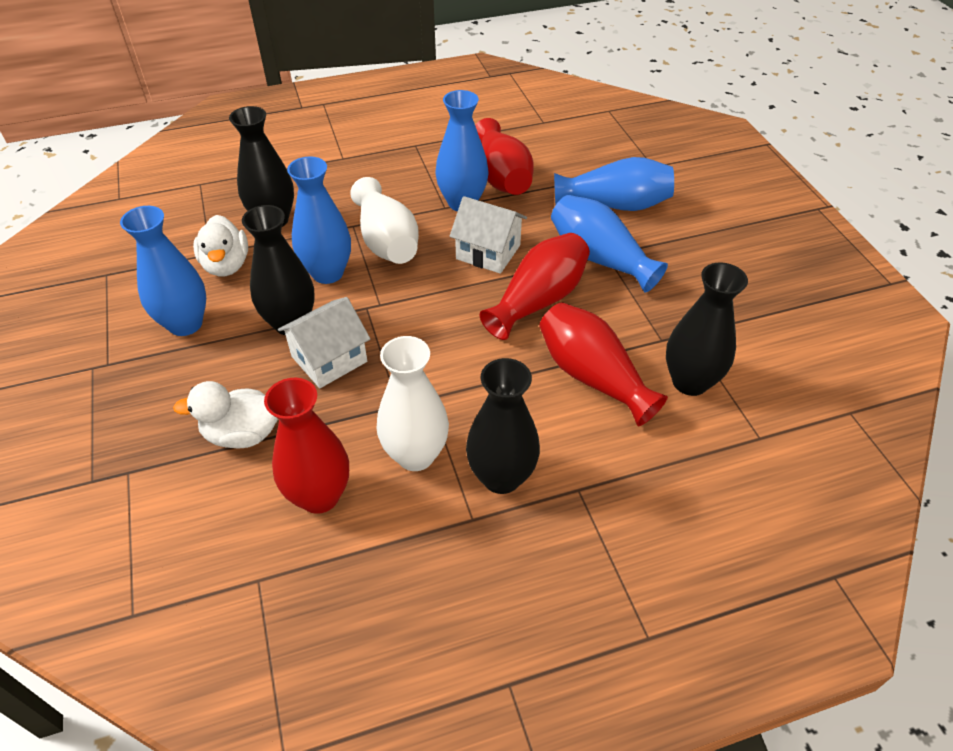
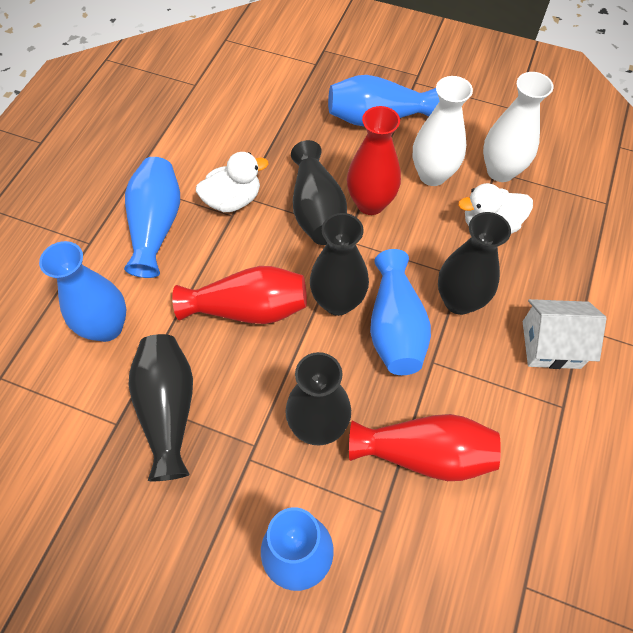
black vase: 4 -> 5
red vase: 4 -> 3
white house: 2 -> 1

